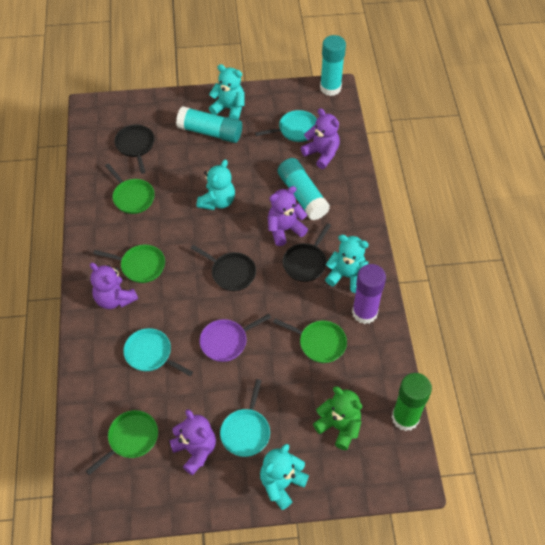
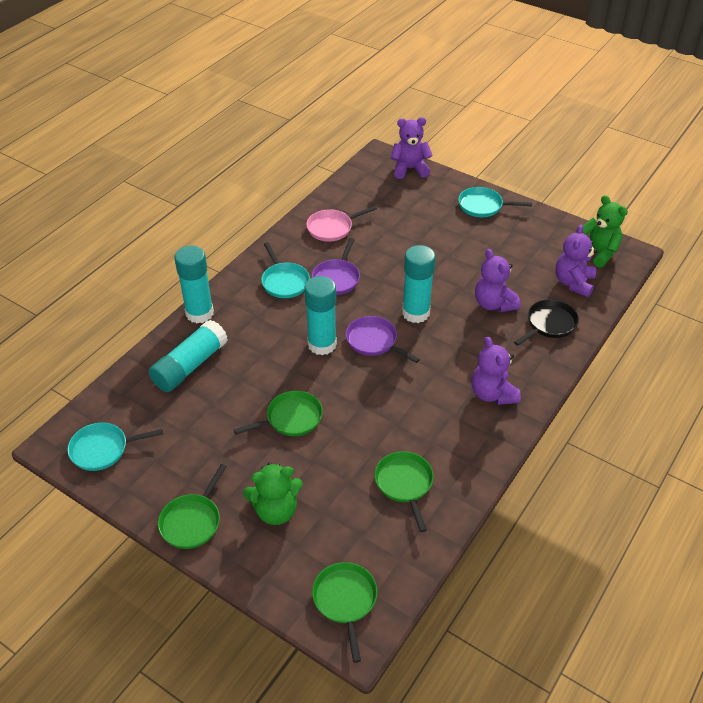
black pan: 3 -> 1
green glue stick: 1 -> 0
green teddy bear: 1 -> 2
pink pan: 0 -> 1
purple glue stick: 1 -> 0
purple pan: 1 -> 2
turquoise glue stick: 3 -> 4
turquoise teddy bear: 4 -> 0

